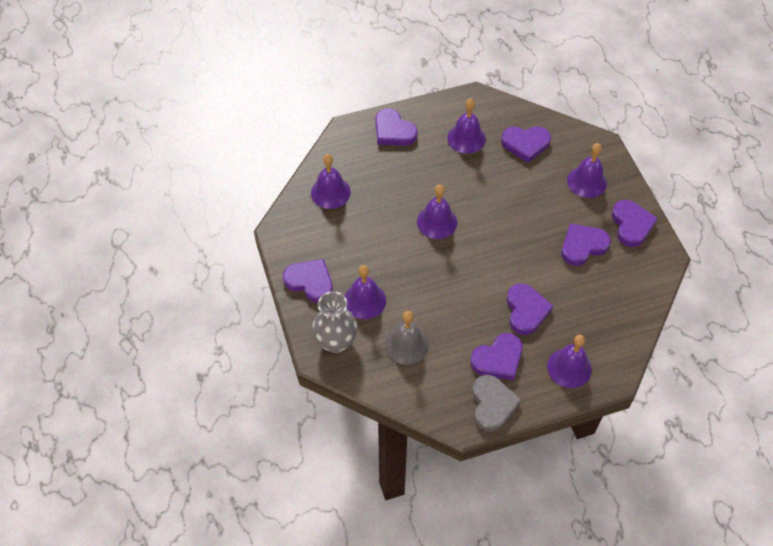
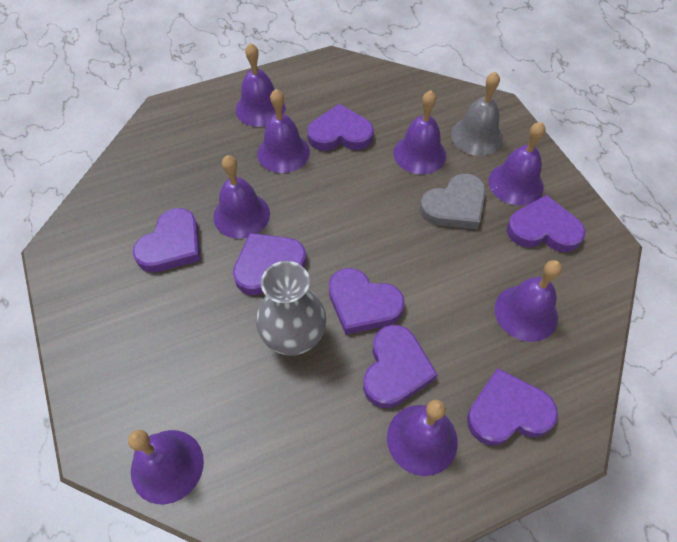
purple bell: 6 -> 8

